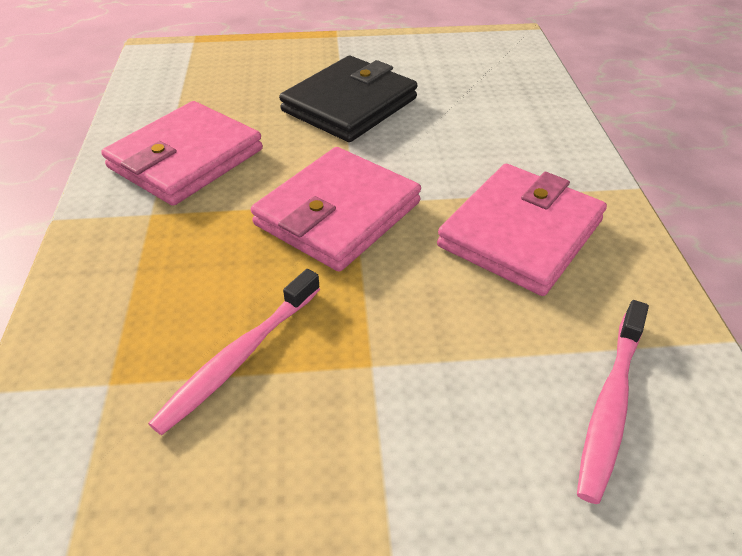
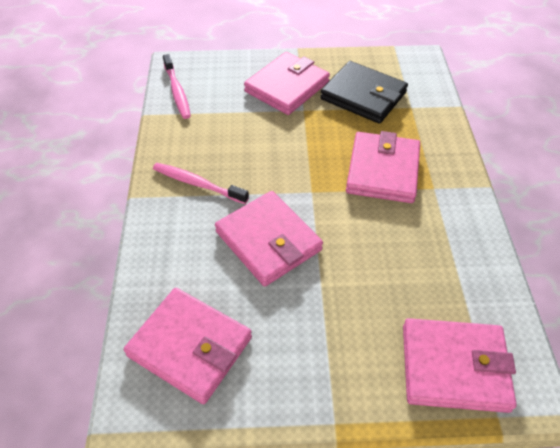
pink wallet: 3 -> 5

